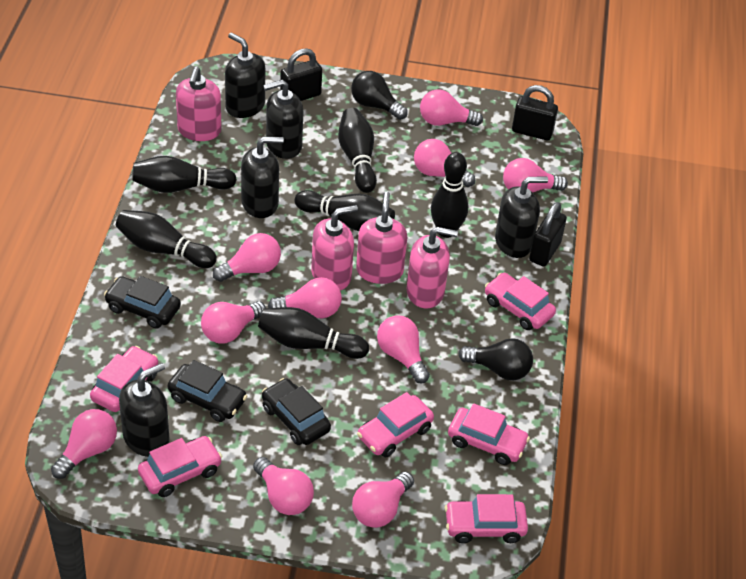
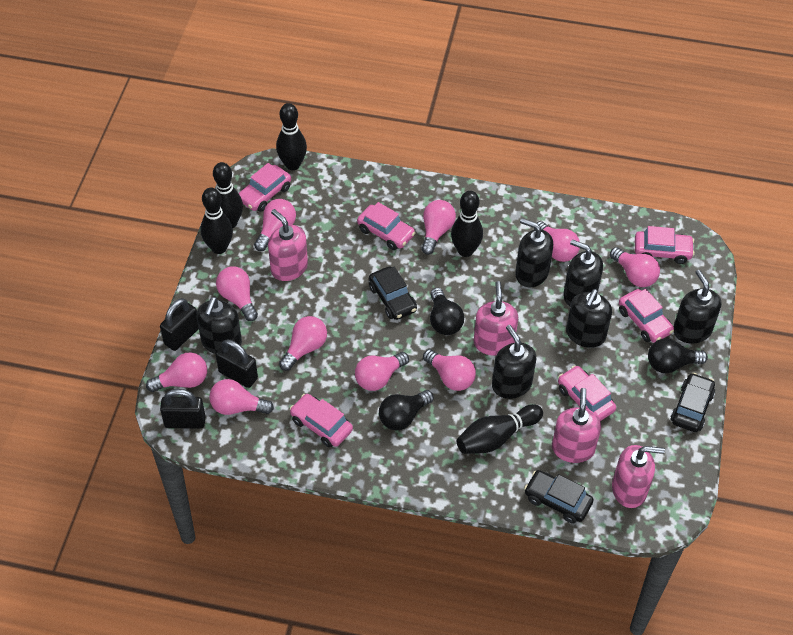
black bowling pin: 6 -> 5
black light bulb: 2 -> 3
black soap dispenser: 5 -> 6

